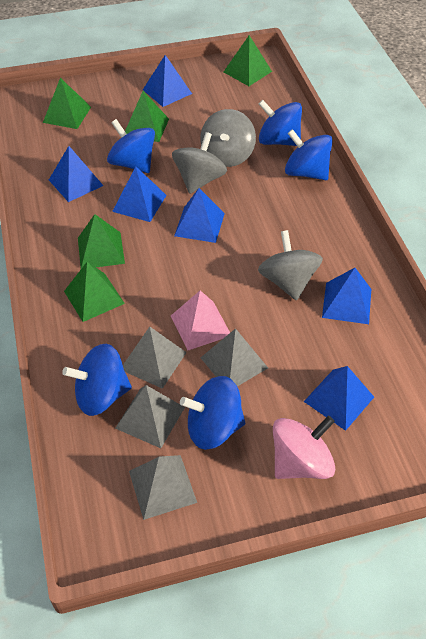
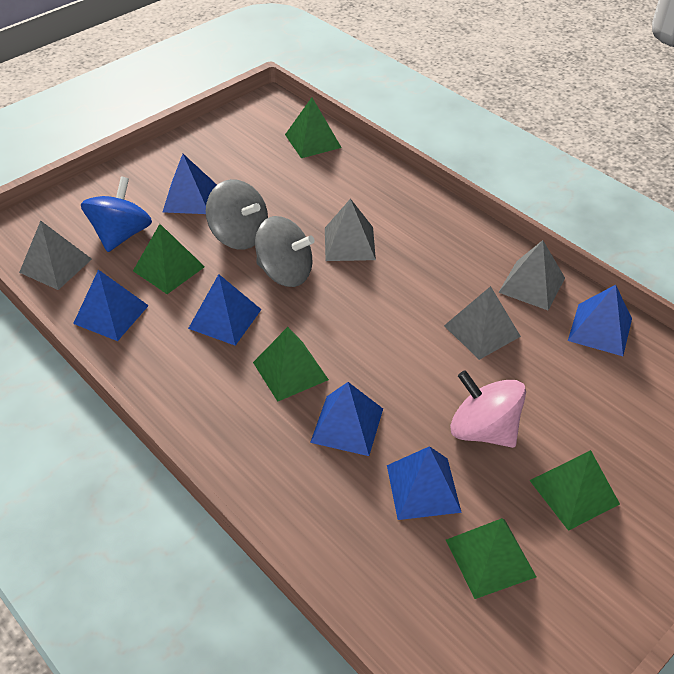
blue spinning top: 5 -> 1
grey spinning top: 3 -> 2
pink pyramid: 1 -> 0

